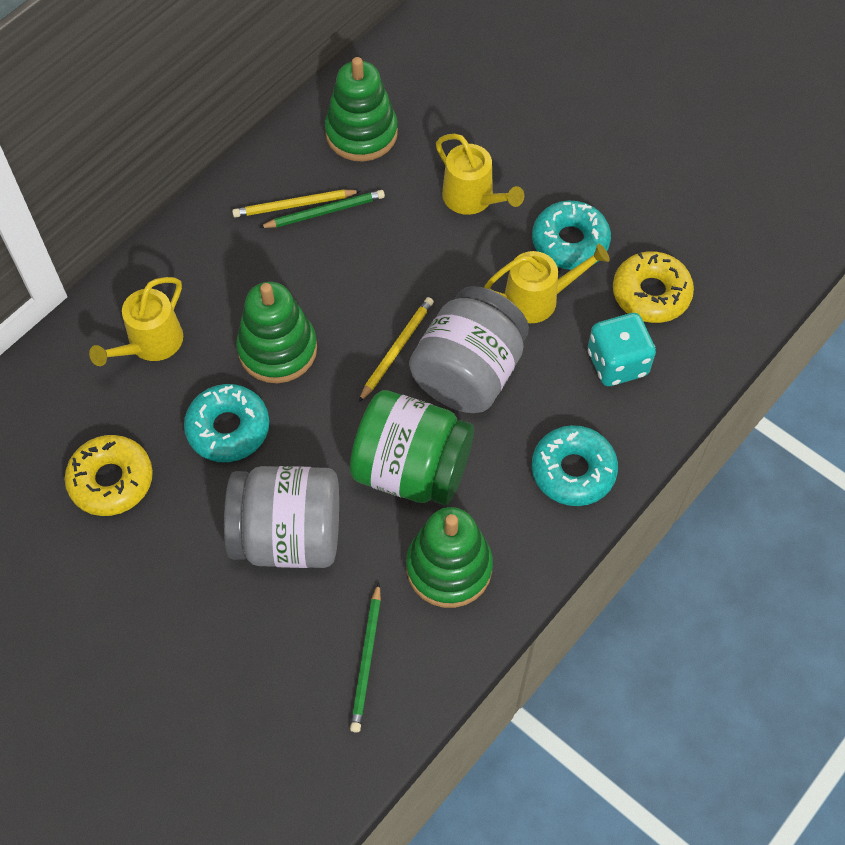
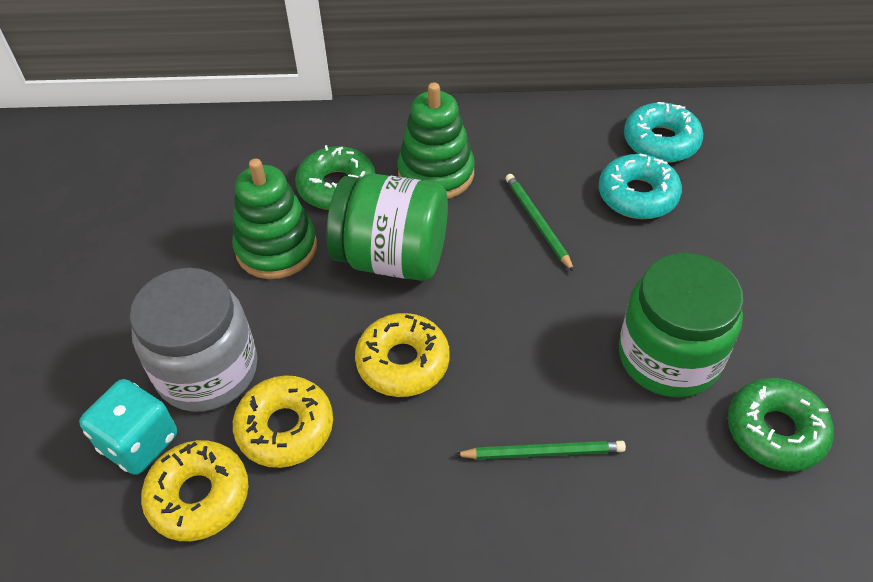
green donut: 0 -> 2
green jar: 1 -> 2
green stacking toy: 3 -> 2
grey jar: 2 -> 1
turquoise donut: 3 -> 2
yellow donut: 2 -> 3
yellow pencil: 2 -> 0
yellow watering can: 3 -> 0

